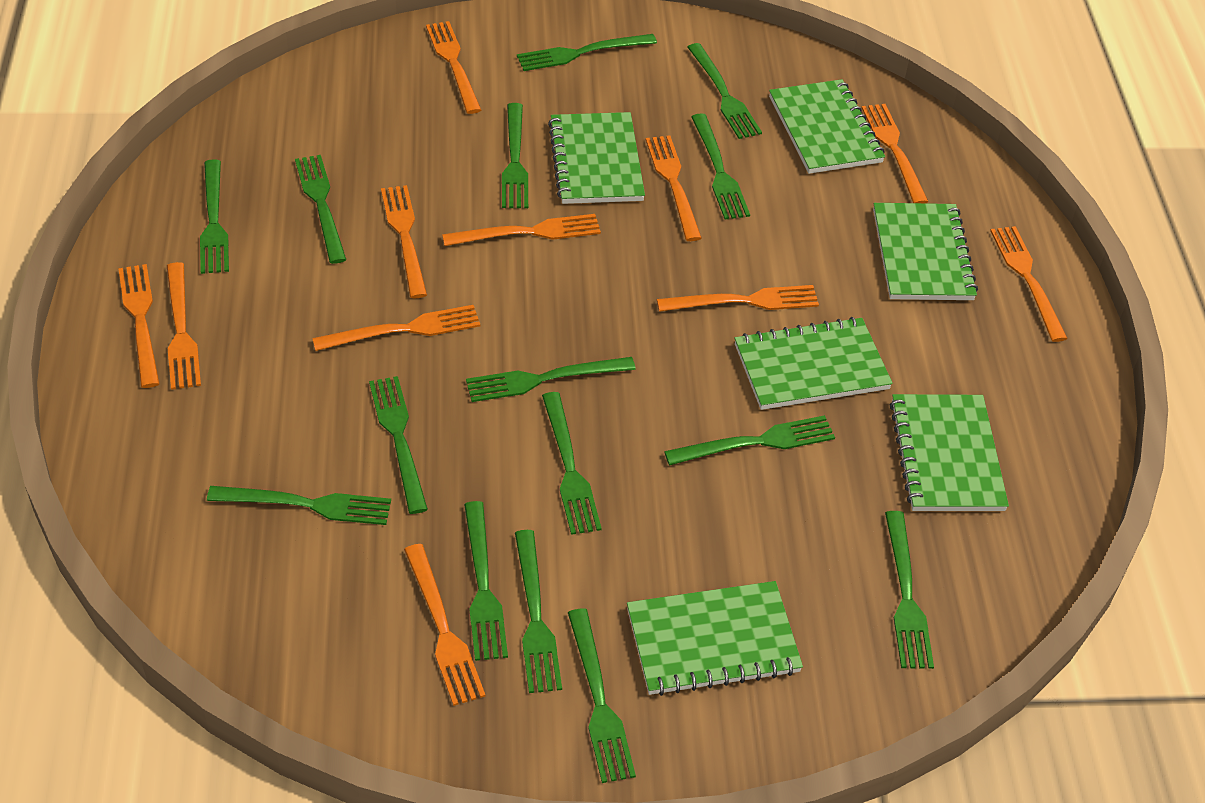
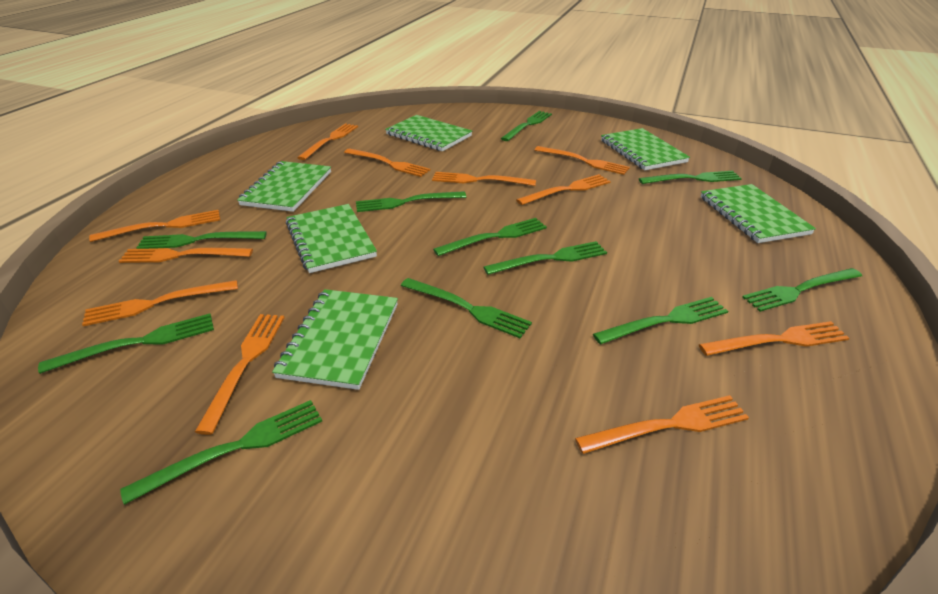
green fork: 15 -> 11

